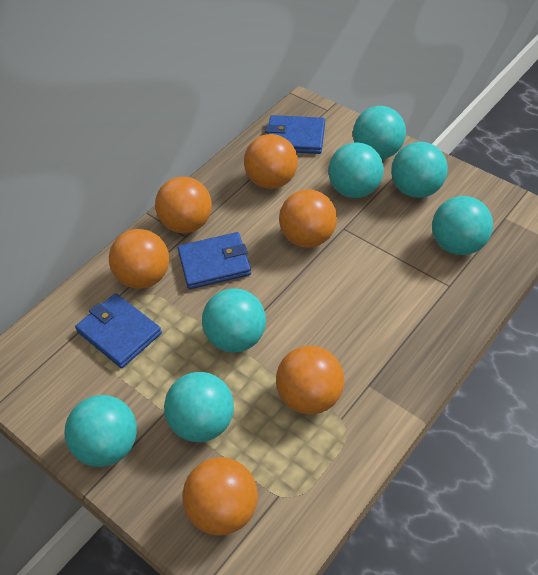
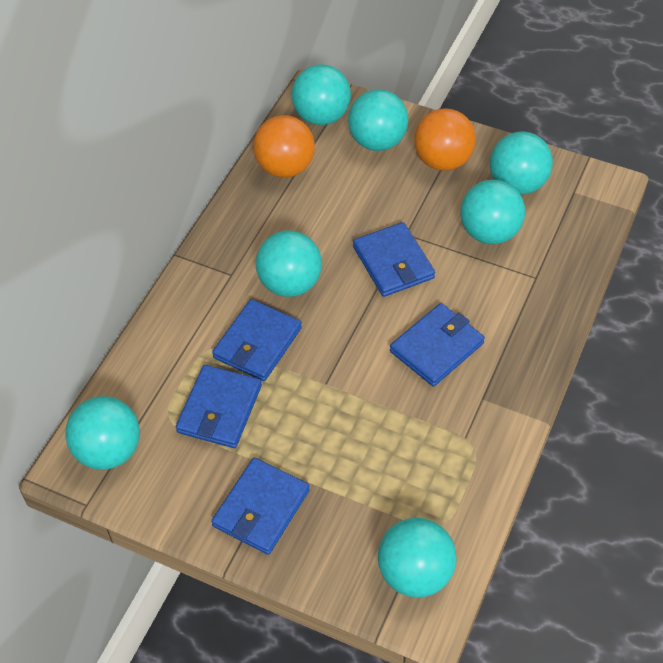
blue wallet: 3 -> 5
orange ball: 6 -> 2

